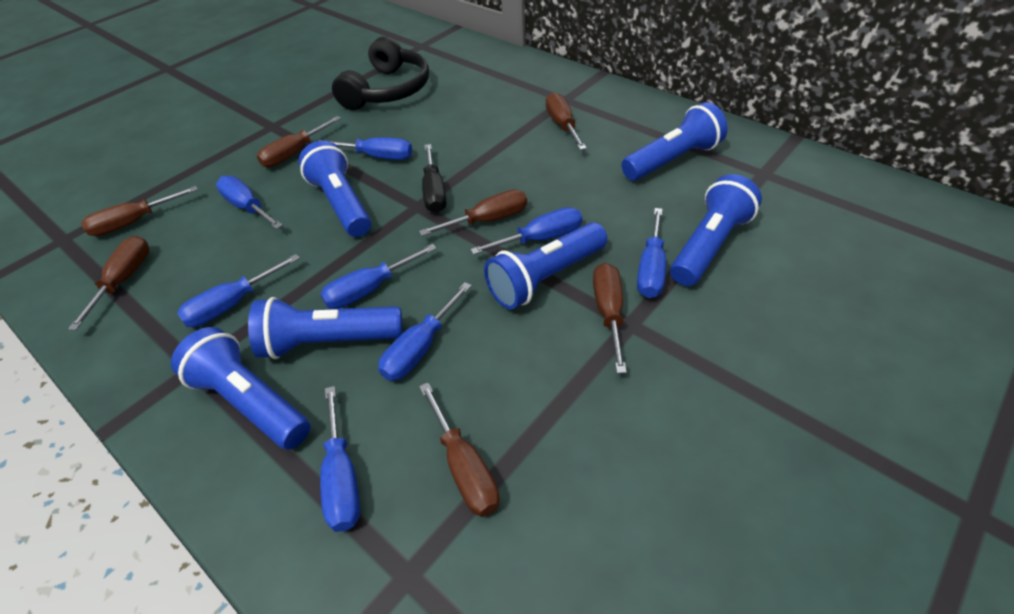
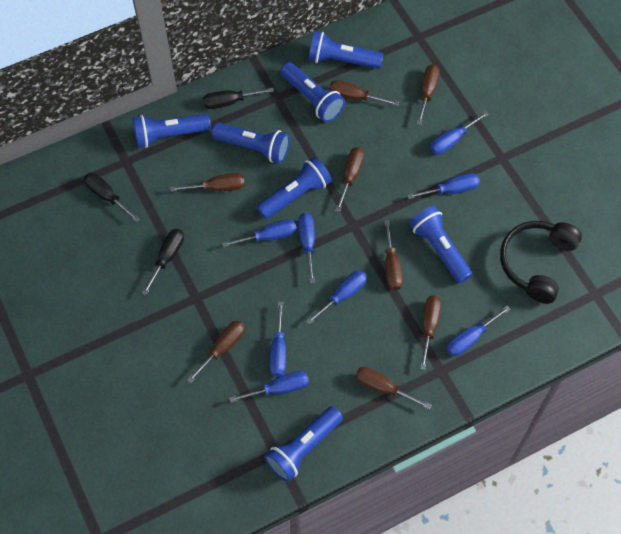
black screwdriver: 1 -> 3
blue flashlight: 6 -> 7
brown screwdriver: 7 -> 8

